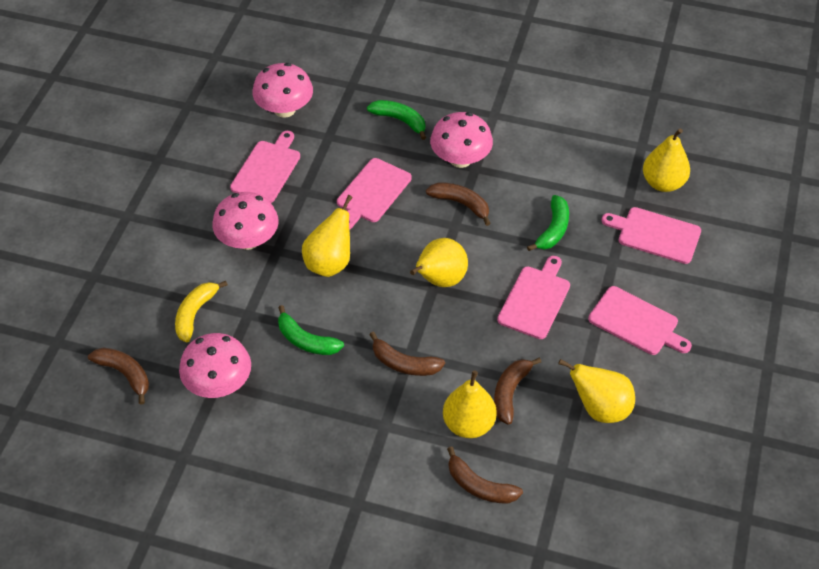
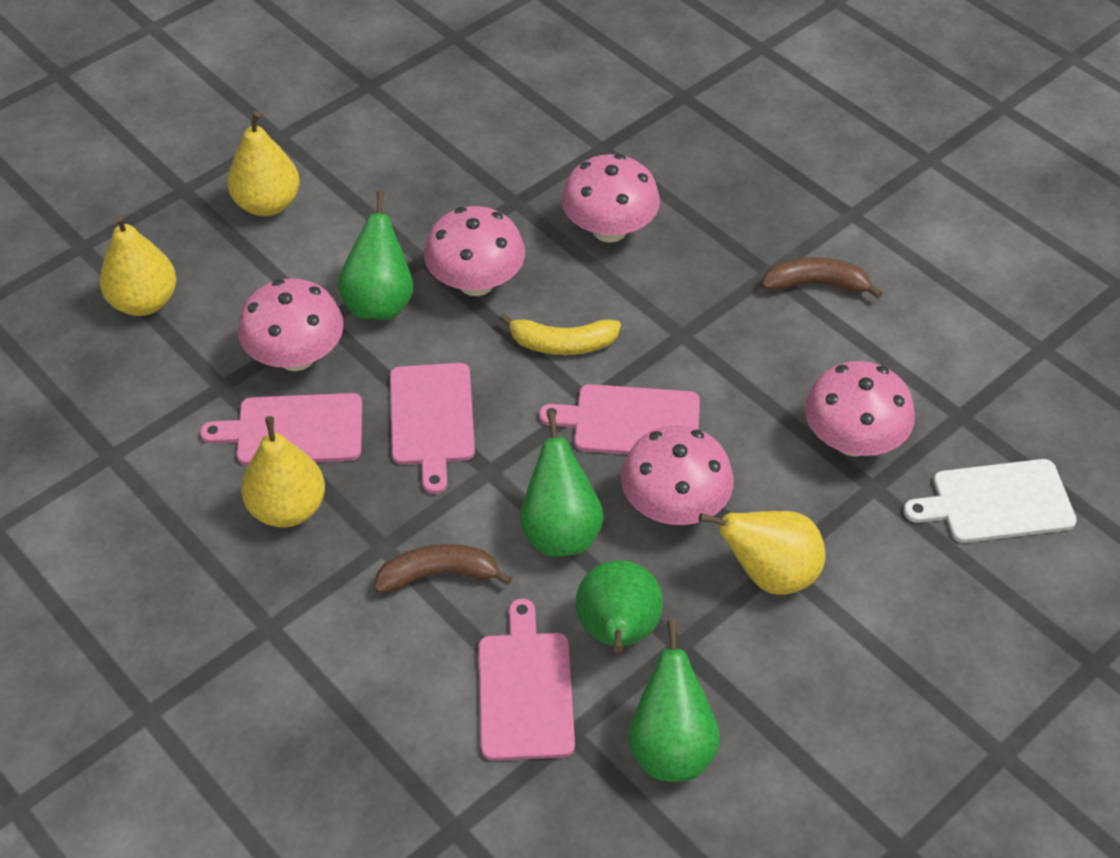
brown banana: 5 -> 2
green banana: 3 -> 0
green pear: 0 -> 4
pink cutting board: 5 -> 4
pink mushroom: 4 -> 5
white cutting board: 0 -> 1
yellow pear: 5 -> 4

